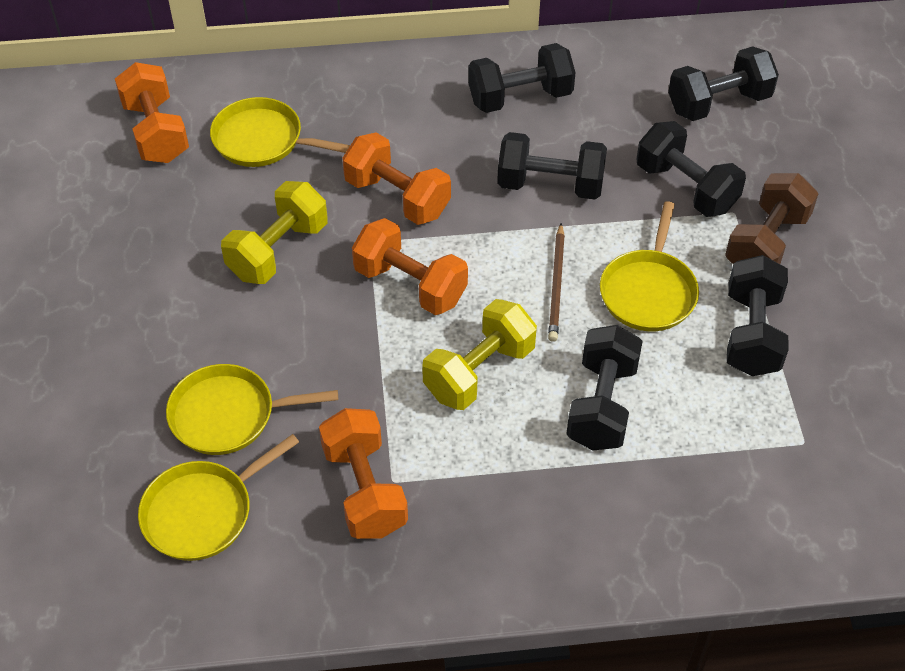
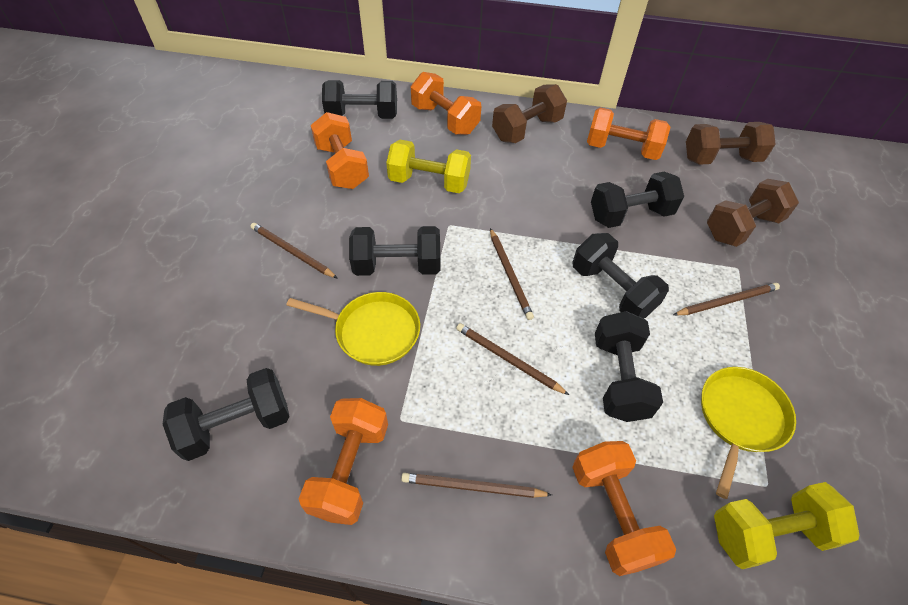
brown dumbbell: 1 -> 3
brown pencil: 1 -> 5
orange dumbbell: 4 -> 5
yellow pan: 4 -> 2

